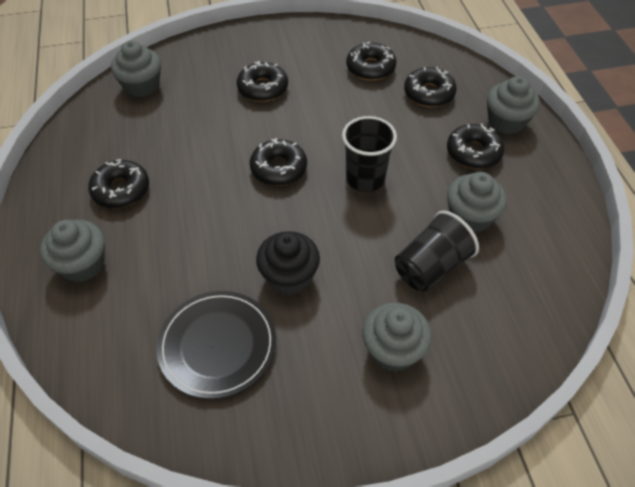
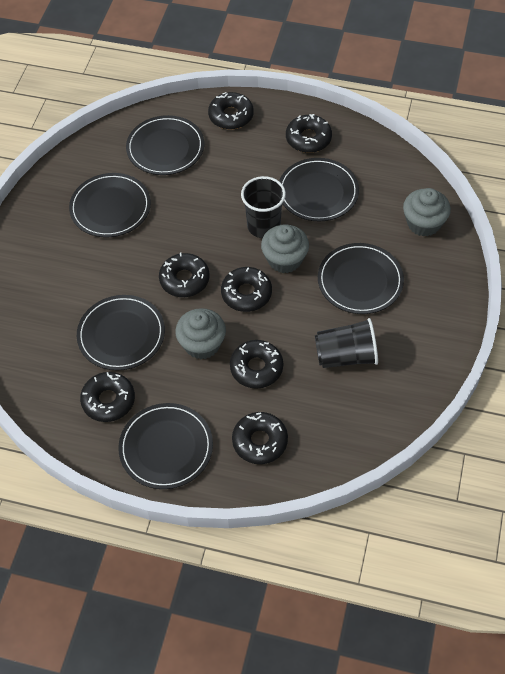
black cupcake: 1 -> 0
black donut: 6 -> 7
black plate: 1 -> 6
grey cupcake: 5 -> 3

